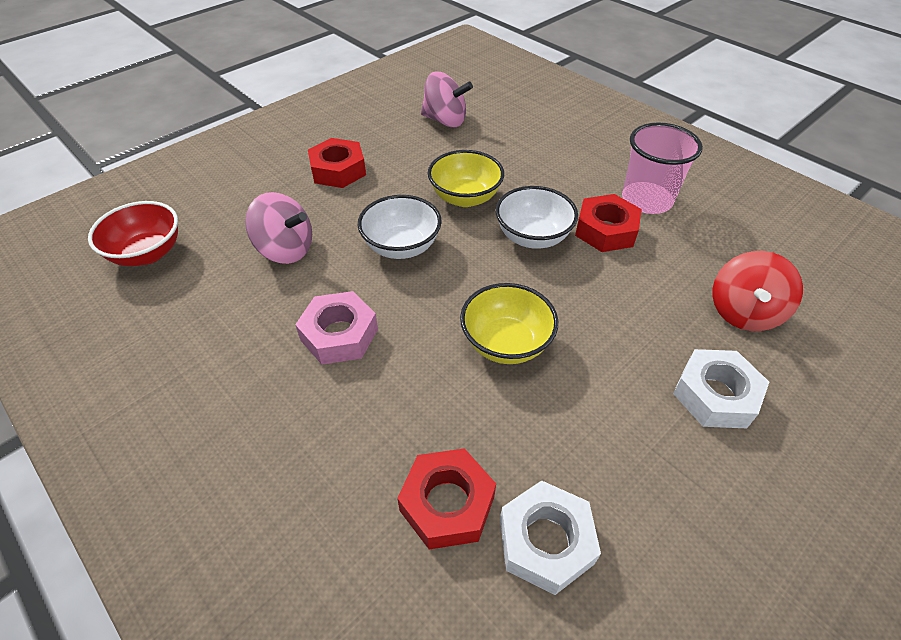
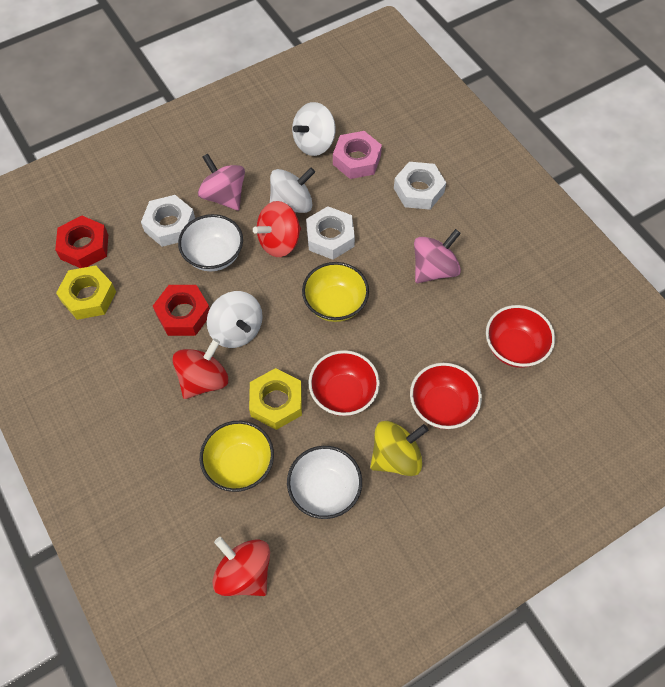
pink cup: 1 -> 0
red bowl: 1 -> 3
red nut: 3 -> 2
red spinning top: 1 -> 3
white nut: 2 -> 3
white spinning top: 0 -> 3
yellow nut: 0 -> 2
yellow spinning top: 0 -> 1

